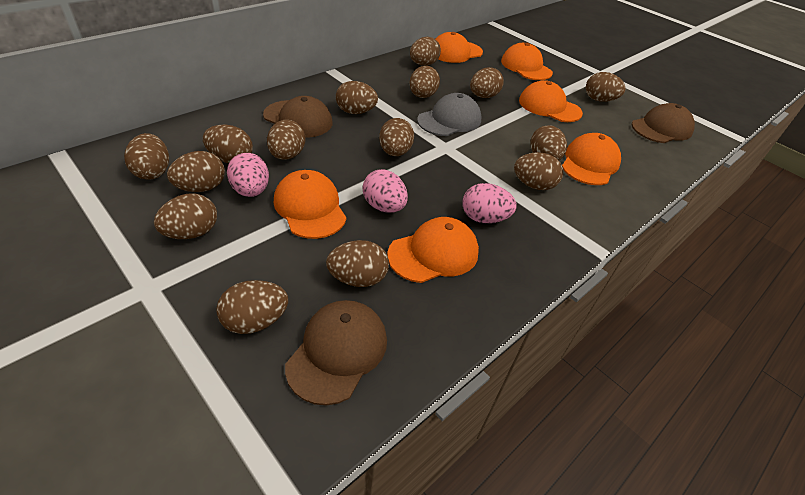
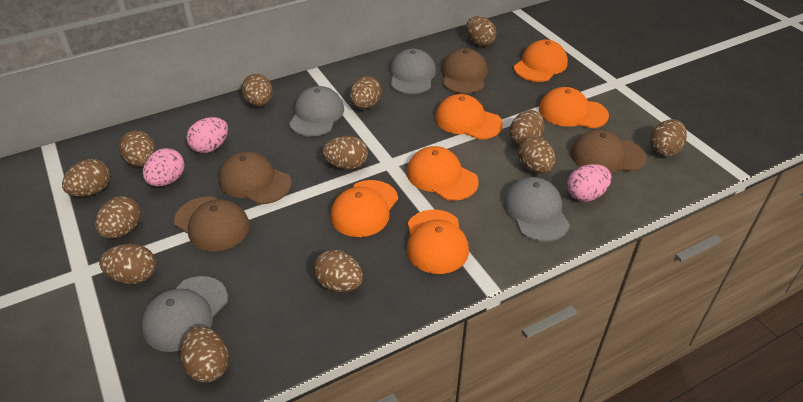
brown cap: 3 -> 4
brown egg: 15 -> 13
grey cap: 1 -> 4

